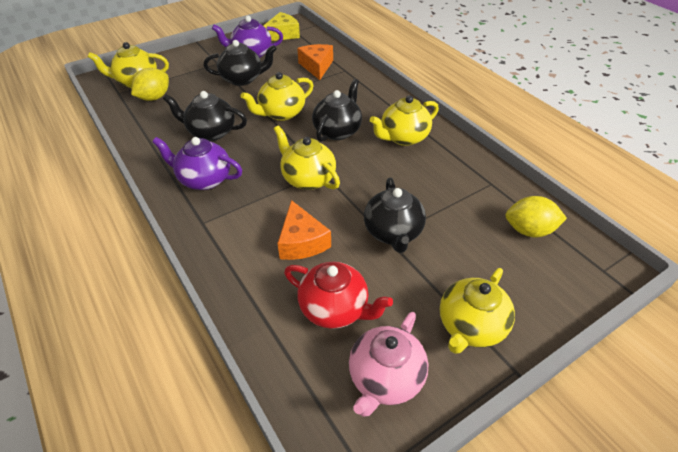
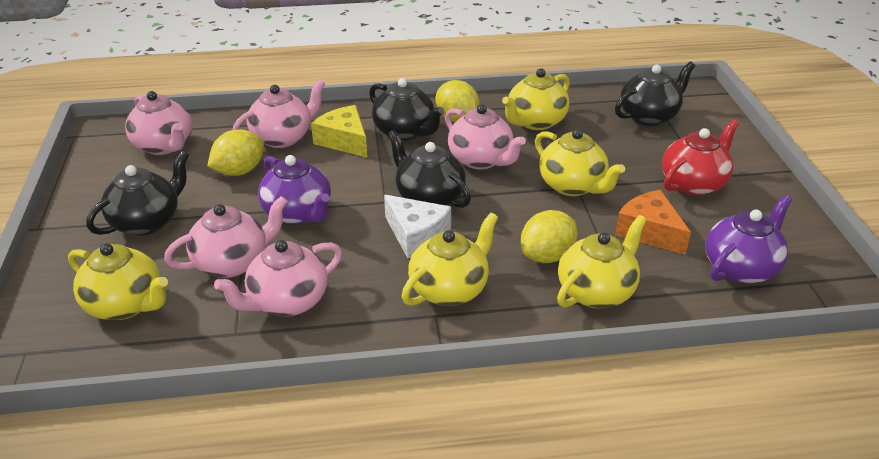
orange cheese: 2 -> 1
pink teapot: 1 -> 5
white cheese: 0 -> 1
yellow lemon: 2 -> 3

